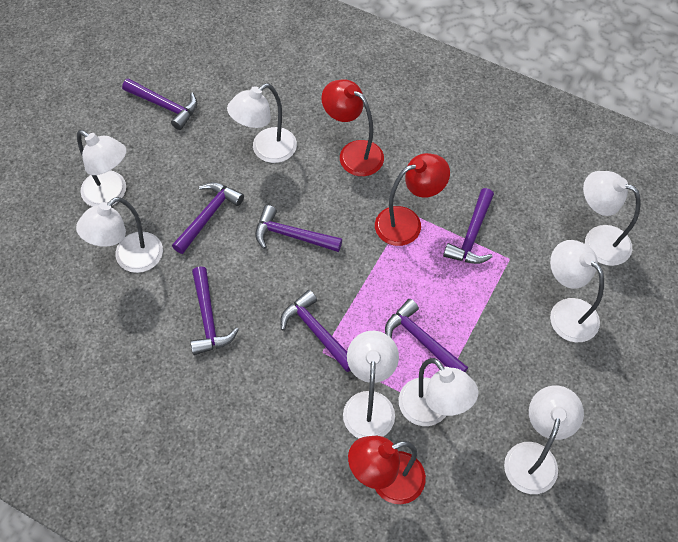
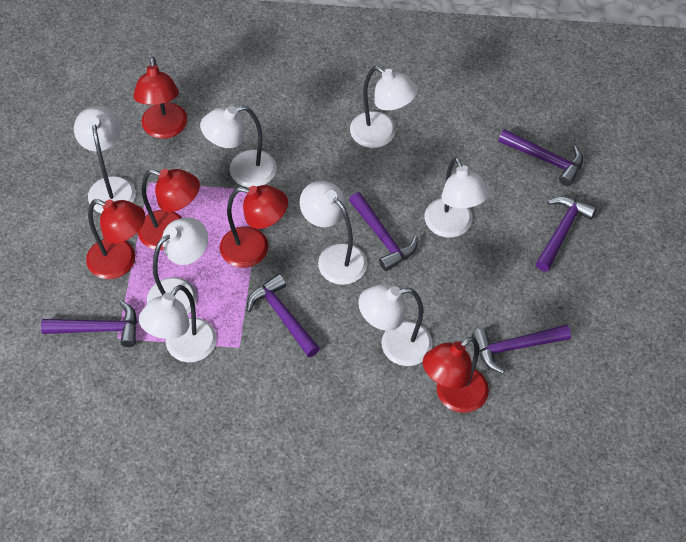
purple hammer: 7 -> 6
red lamp: 3 -> 5

